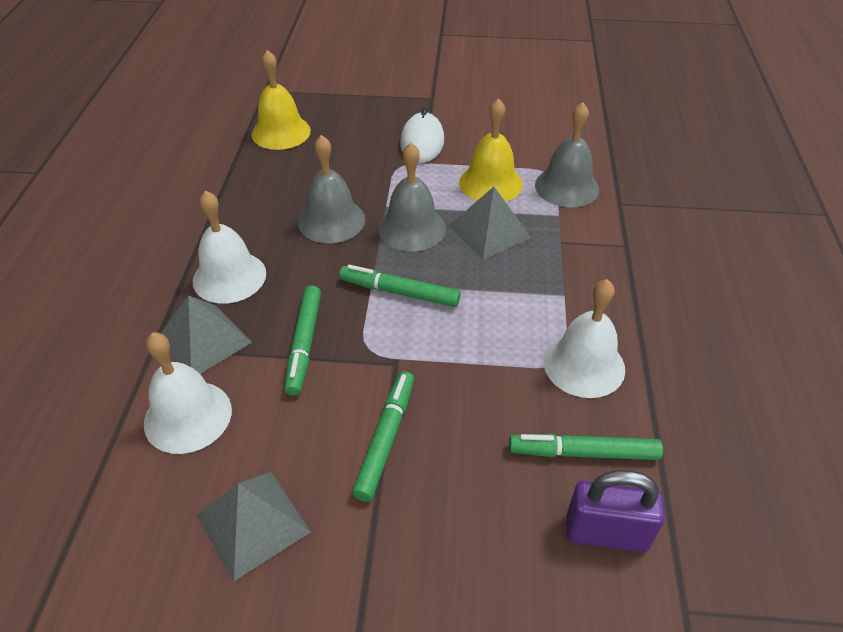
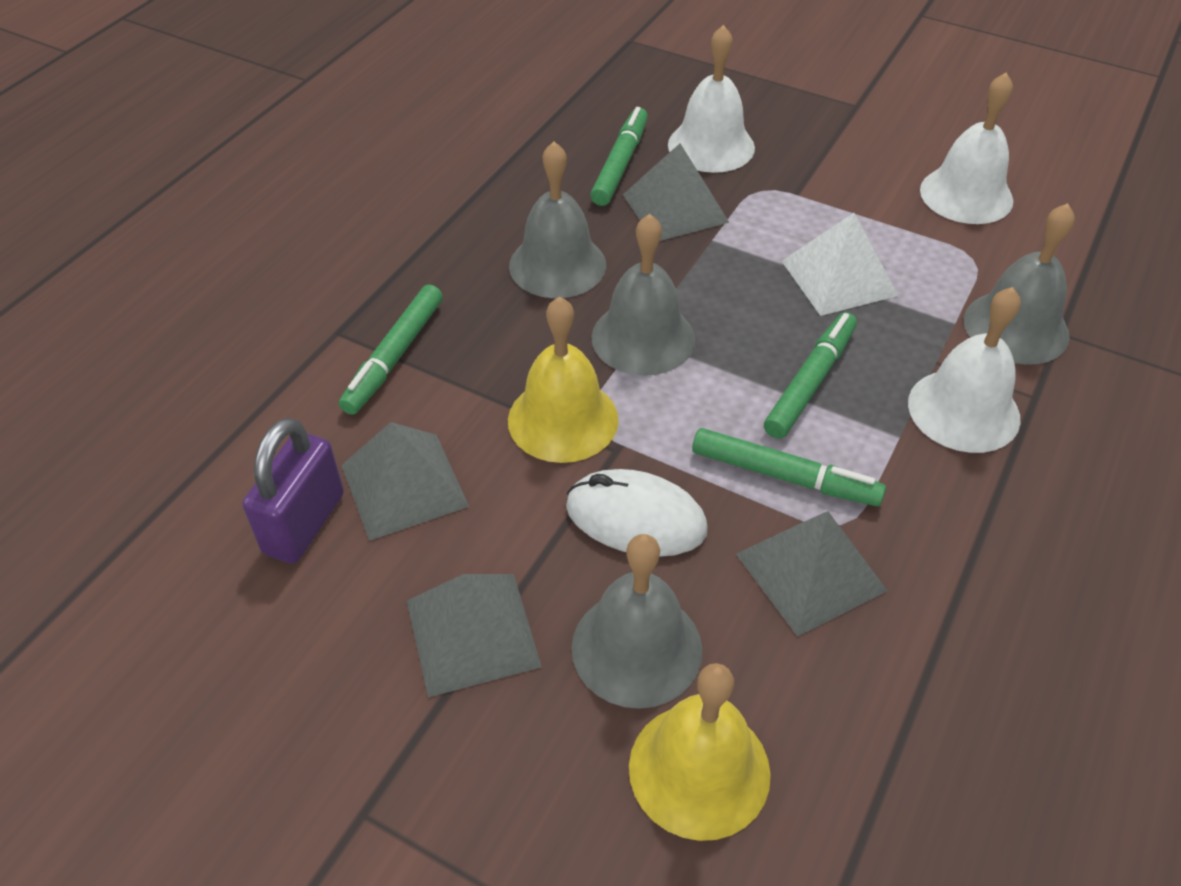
grey bell: 3 -> 4
grey pyramid: 3 -> 4
white pyramid: 0 -> 1

